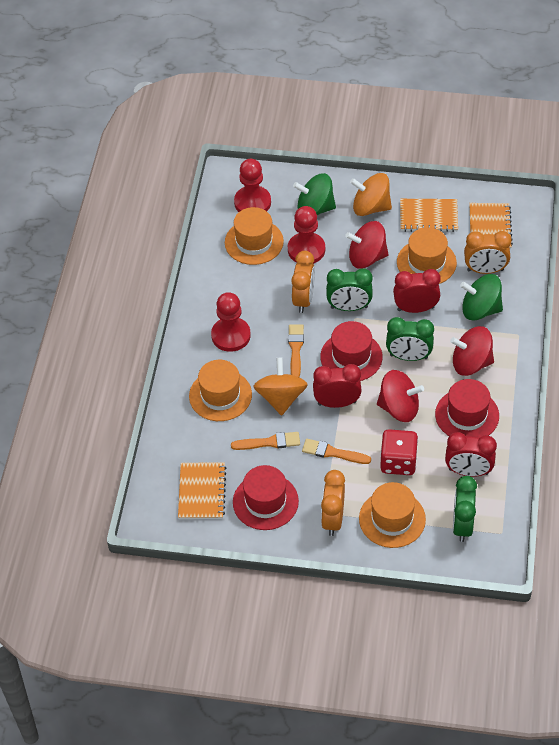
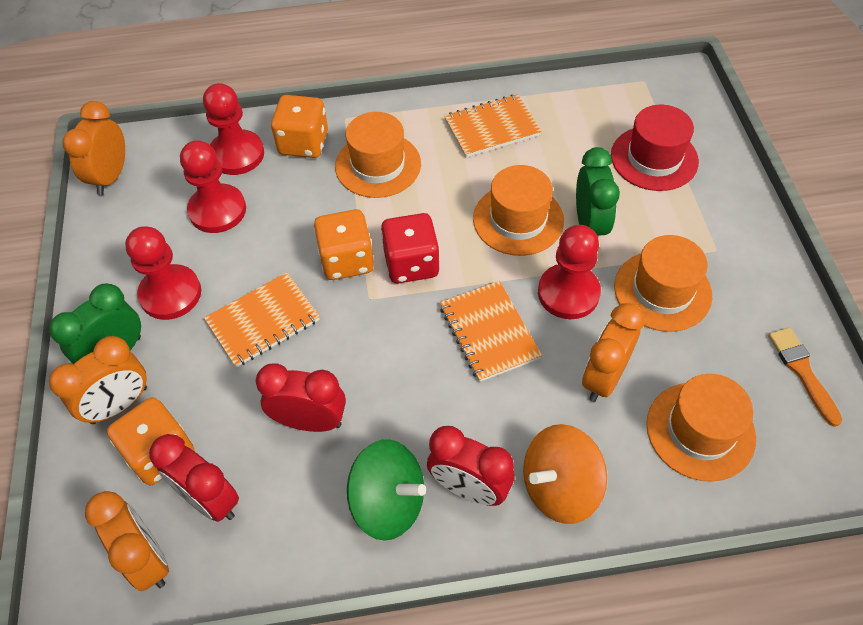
green clock: 3 -> 2
green spinning top: 2 -> 1
orange brush: 3 -> 1
orange clock: 3 -> 4
orange dice: 0 -> 3
orange spinning top: 2 -> 1
red hat: 3 -> 1
red pawn: 3 -> 4
red spinning top: 3 -> 0

